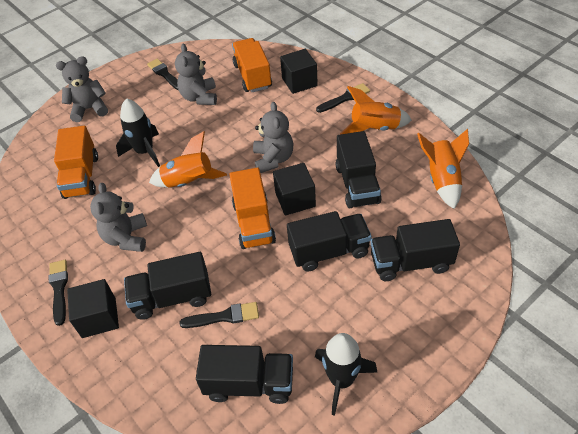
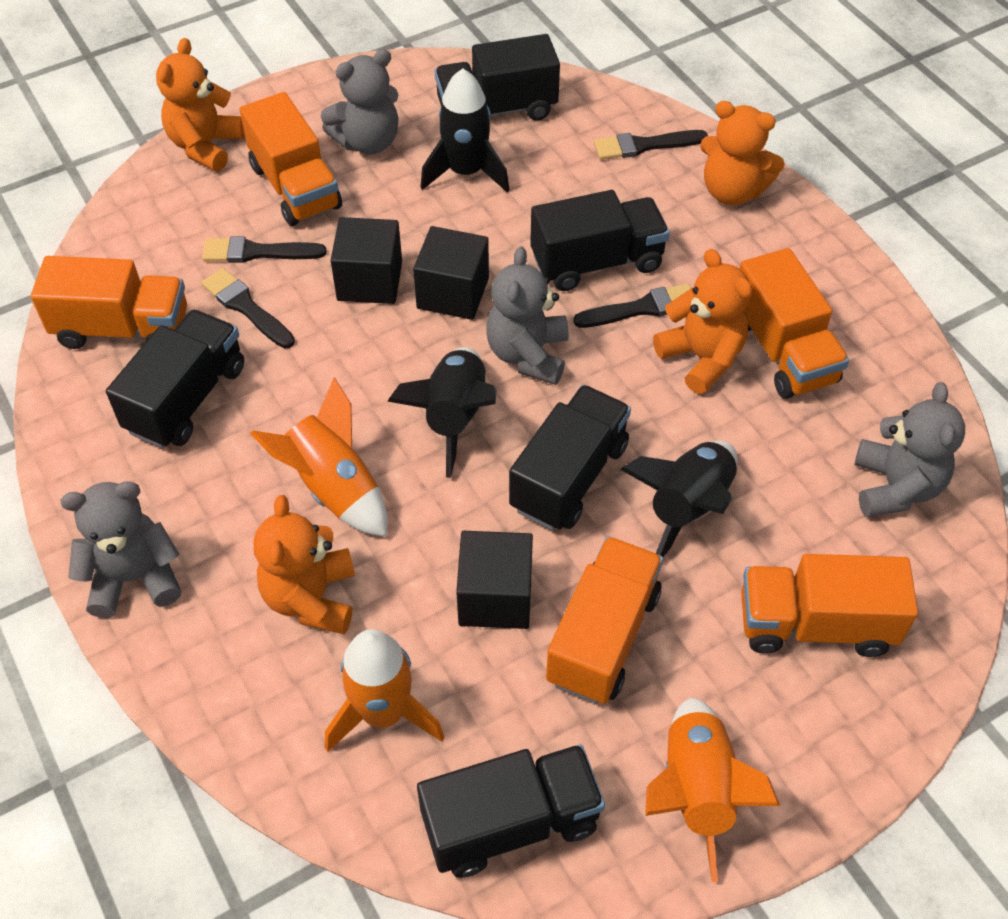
black rocket: 2 -> 3
orange teddy bear: 0 -> 4
orange truck: 3 -> 5

